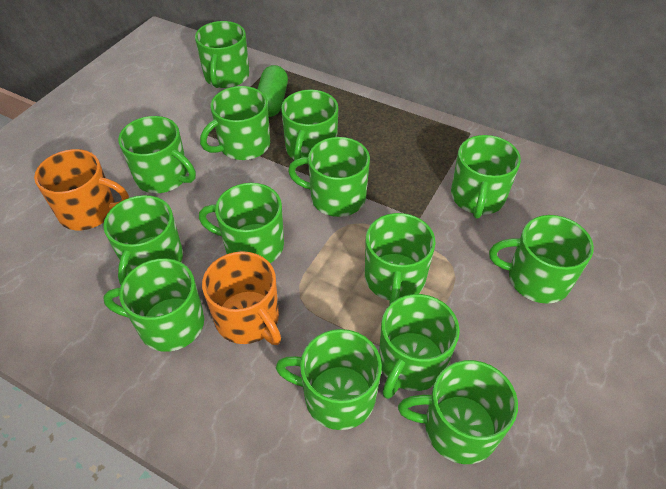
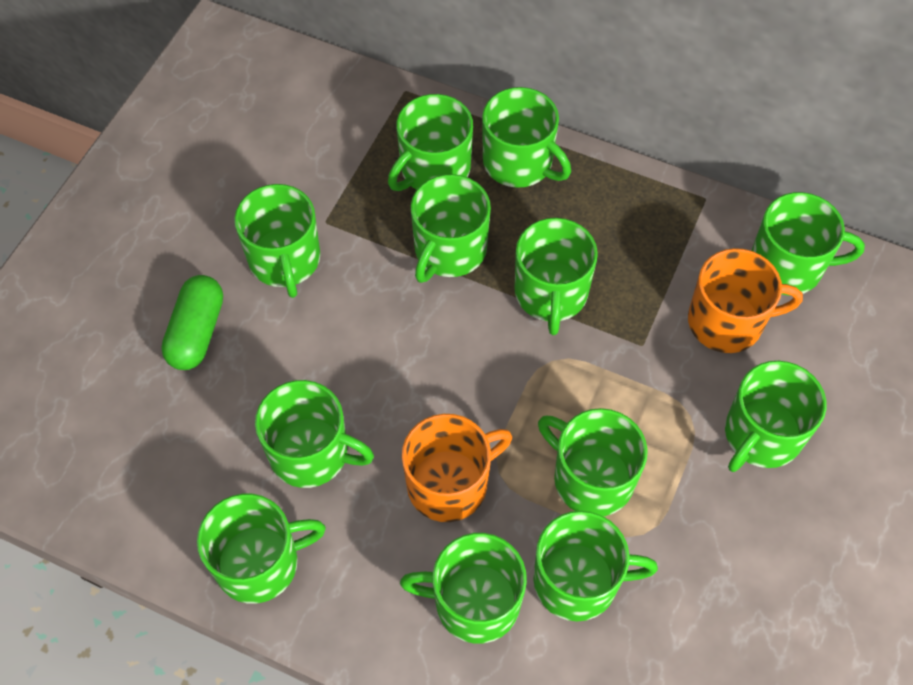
green mug: 14 -> 12

